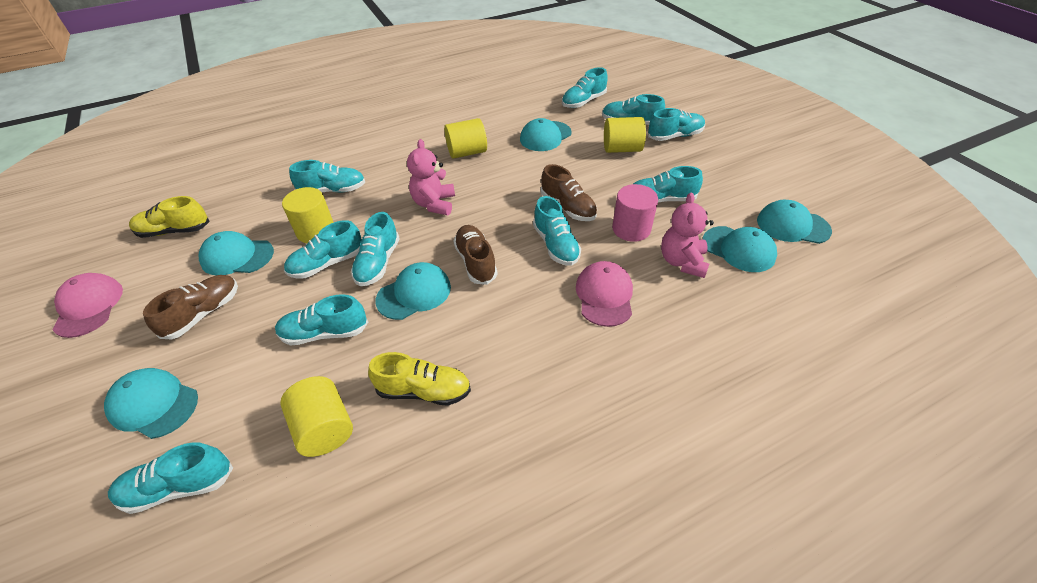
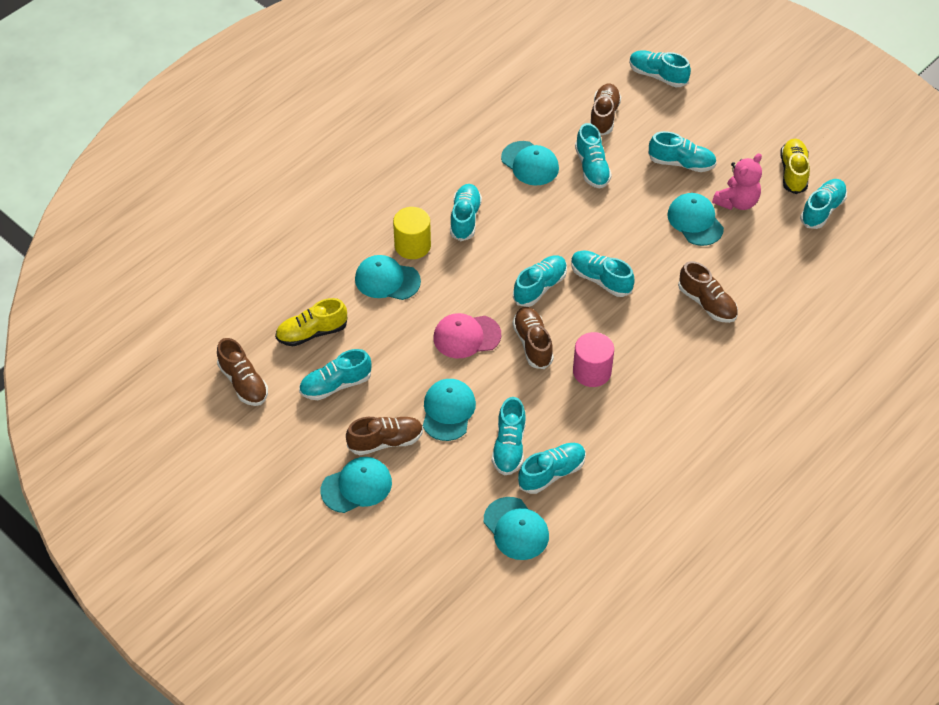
brown shoe: 3 -> 5
pink cap: 2 -> 1
pink teddy bear: 2 -> 1
yellow cylinder: 4 -> 1

